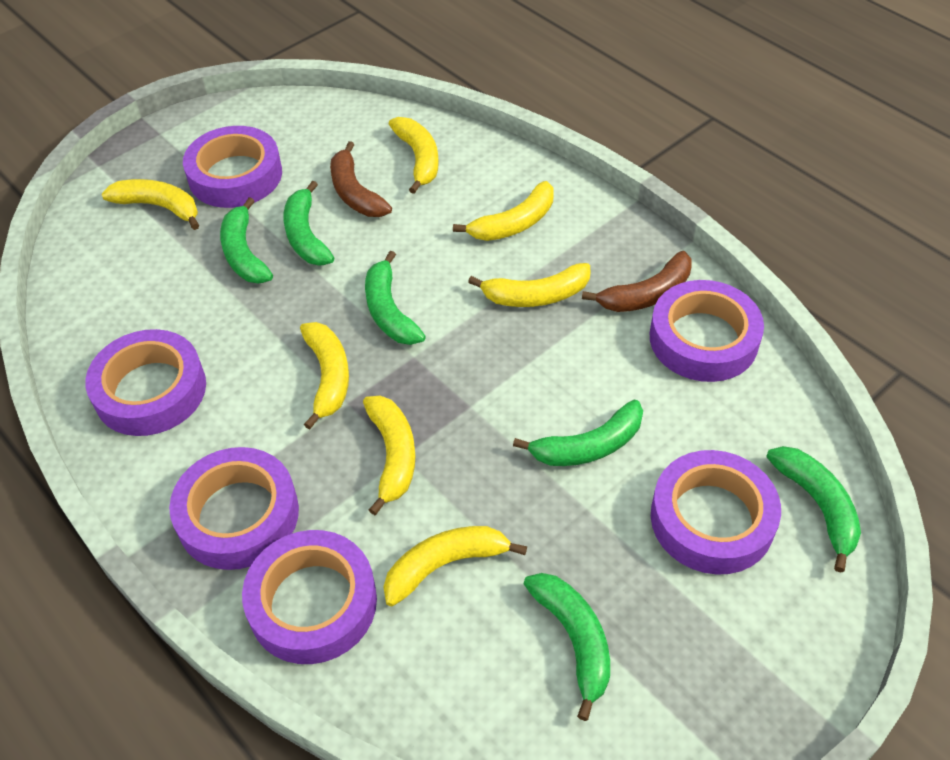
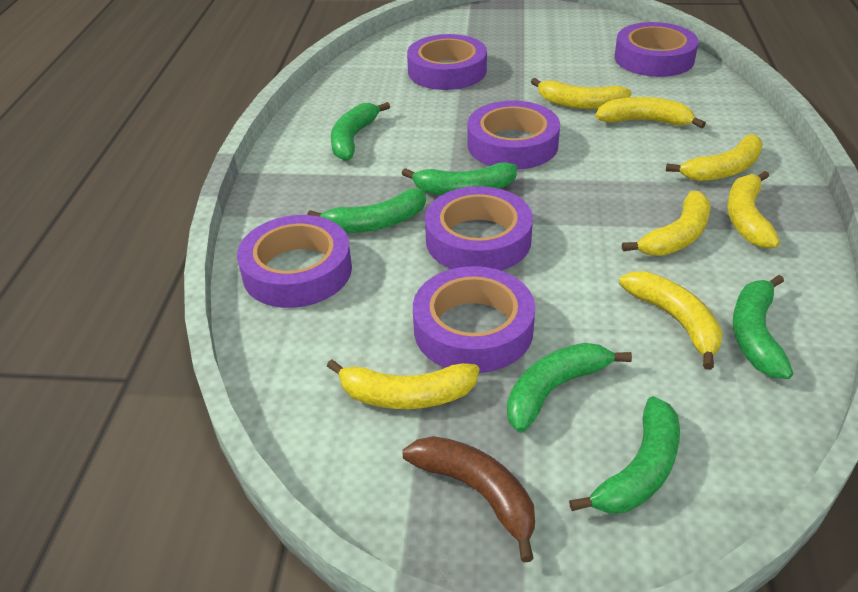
brown banana: 2 -> 1

